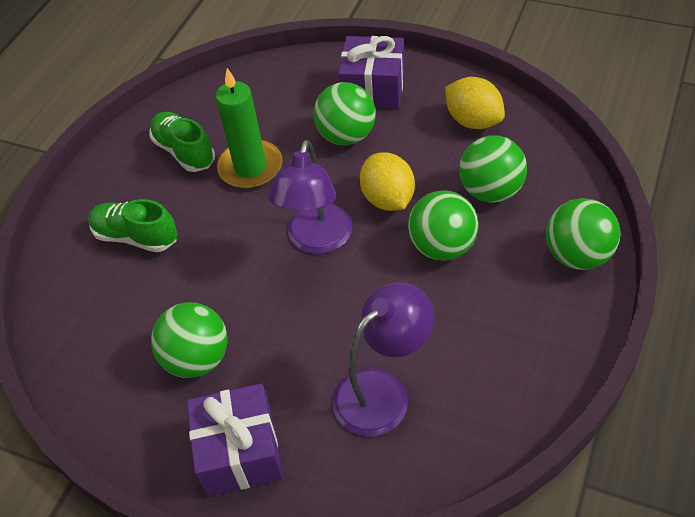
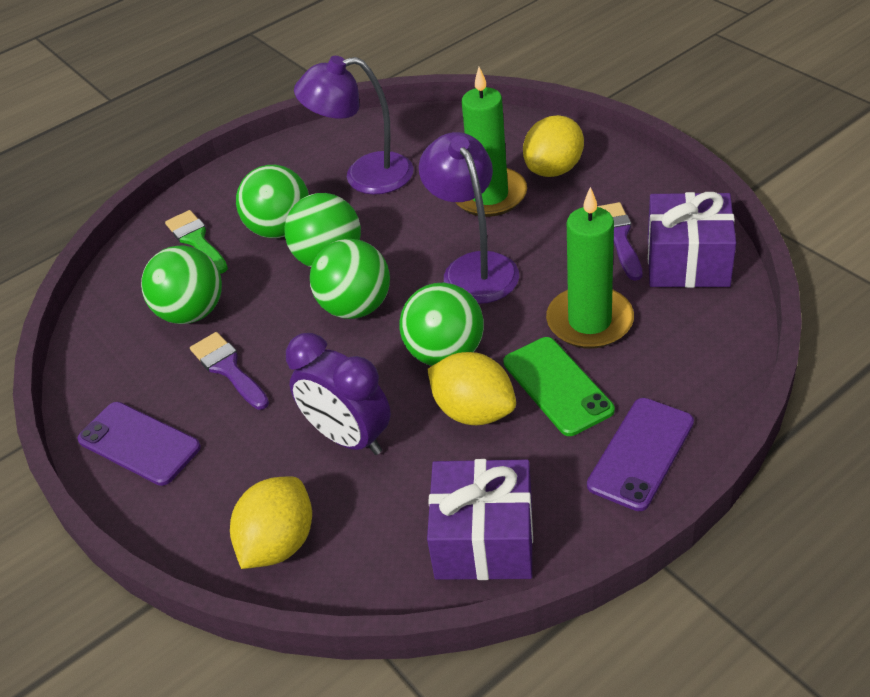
green brush: 0 -> 1
green candle: 1 -> 2
green phone: 0 -> 1
green shoe: 2 -> 0
purple brush: 0 -> 2
purple clock: 0 -> 1
purple phone: 0 -> 2
yellow lemon: 2 -> 3

